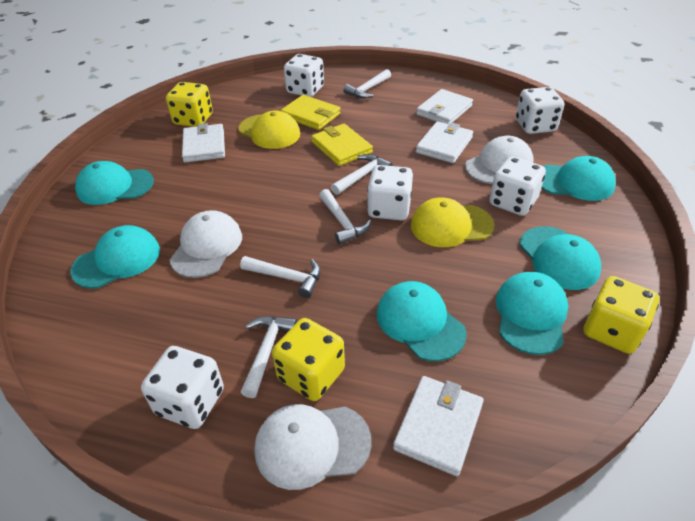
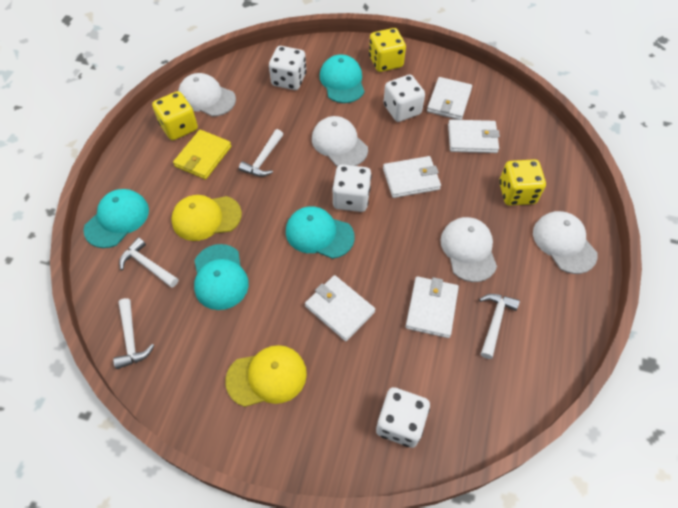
turquoise cap: 6 -> 4
white cap: 3 -> 4
white dice: 5 -> 4
white hammer: 5 -> 4
white wallet: 4 -> 5
yellow wallet: 2 -> 1

